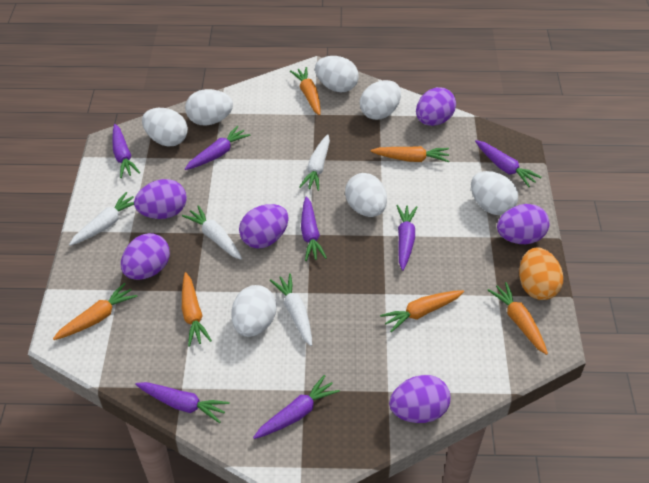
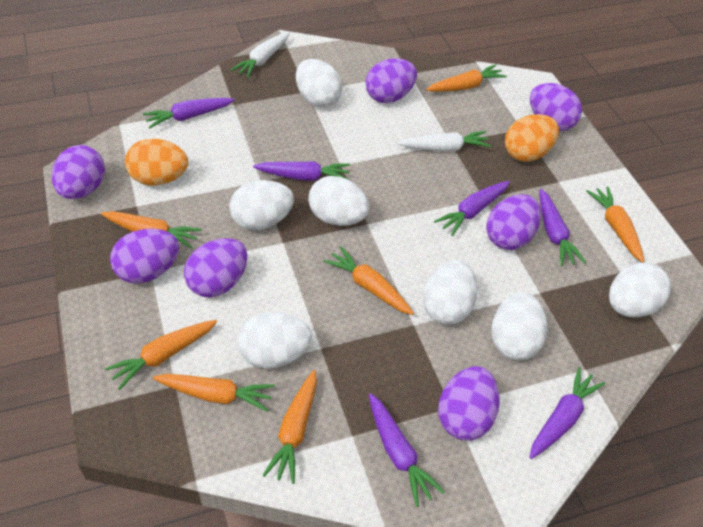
orange carrot: 6 -> 7
orange egg: 1 -> 2
purple carrot: 7 -> 6
purple egg: 6 -> 7
white carrot: 4 -> 2

